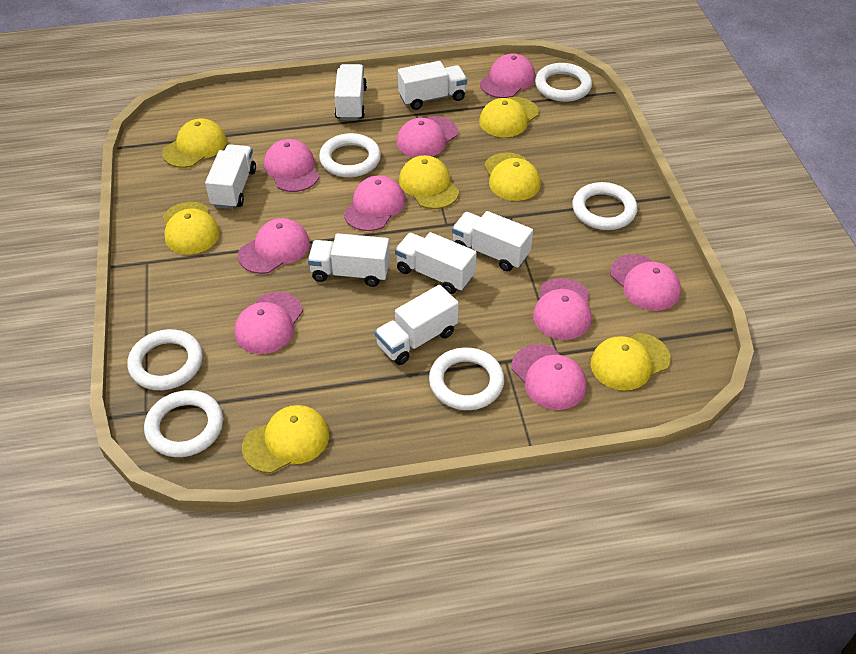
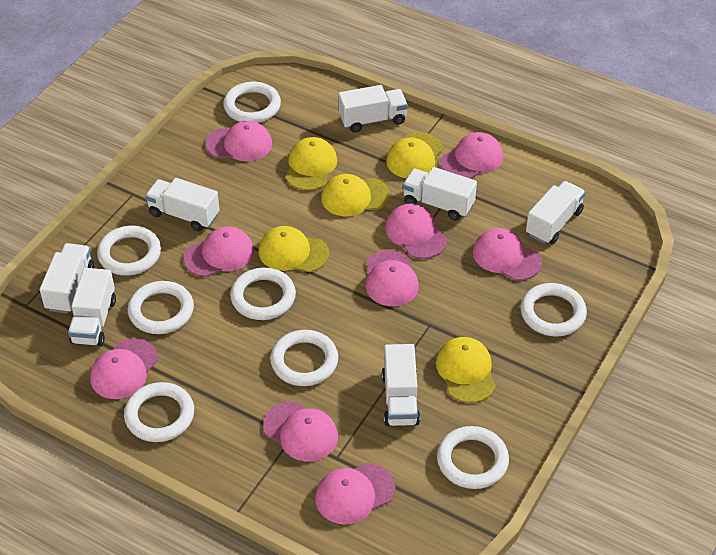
white ring: 6 -> 8
yellow cap: 7 -> 5

